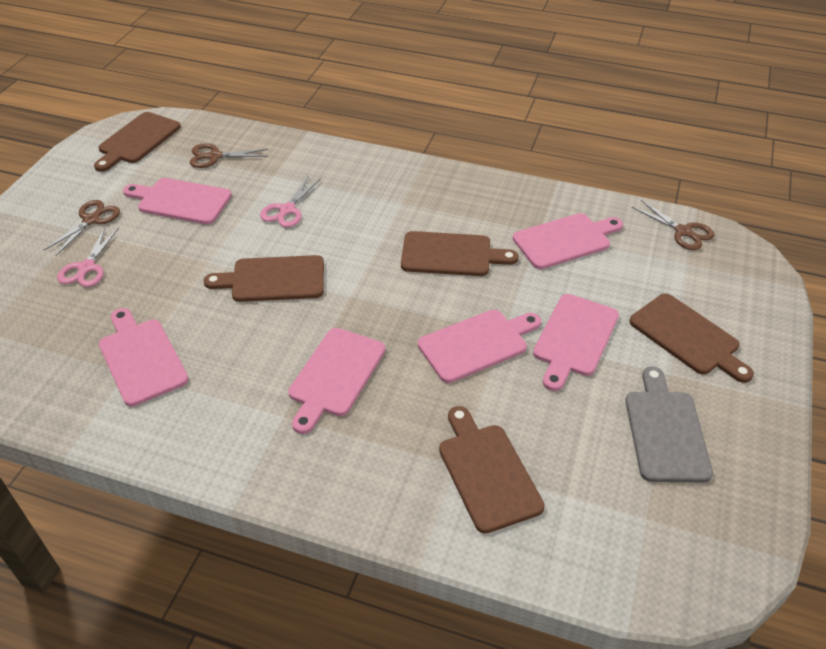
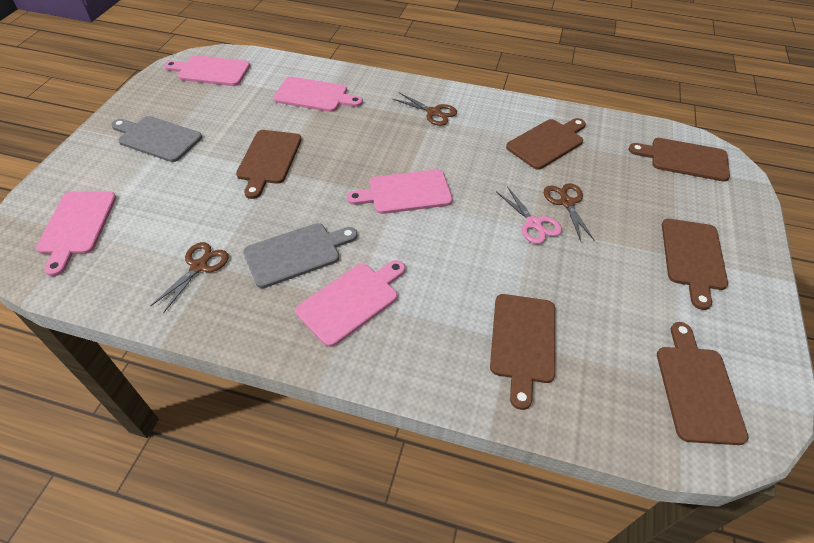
brown cutting board: 5 -> 6
grey cutting board: 1 -> 2
pink cutting board: 6 -> 5
pink scissors: 2 -> 1

